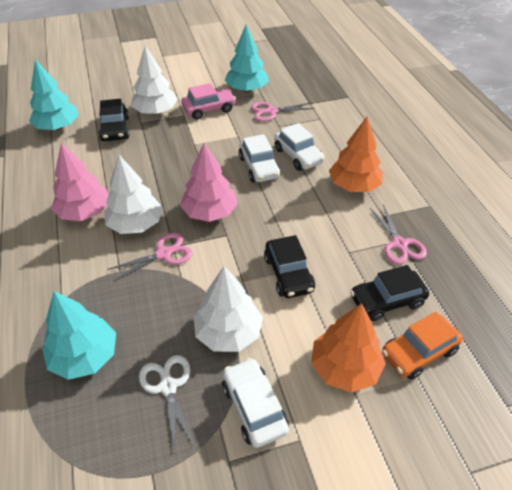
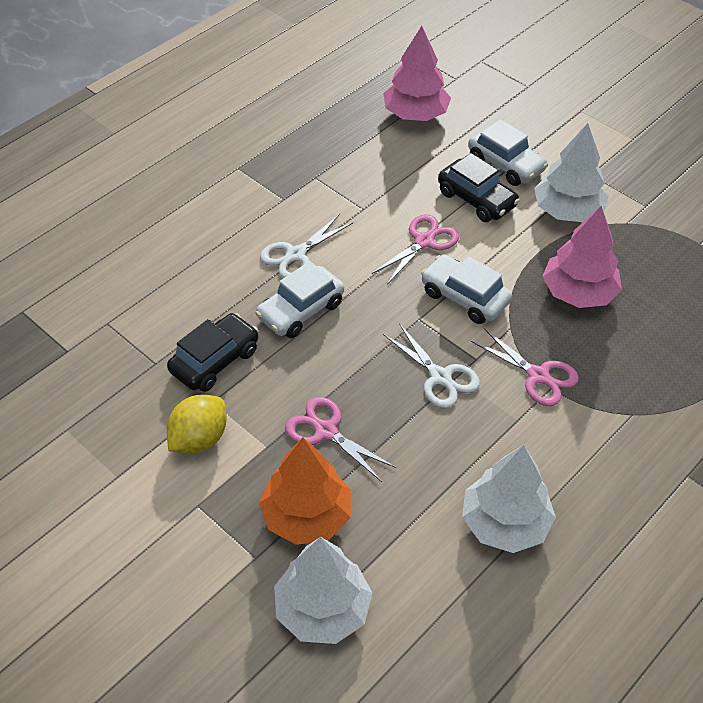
black car: 3 -> 2
orange car: 1 -> 0
orange tree: 2 -> 1
pink car: 1 -> 0
turquoise tree: 3 -> 0
white scissors: 1 -> 2
yellow lemon: 0 -> 1

